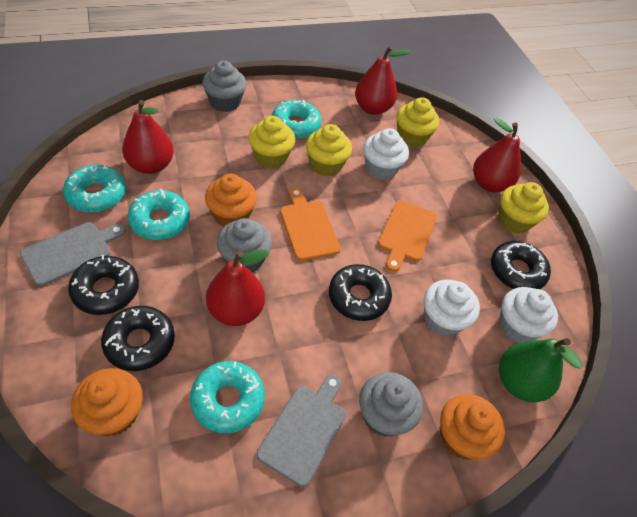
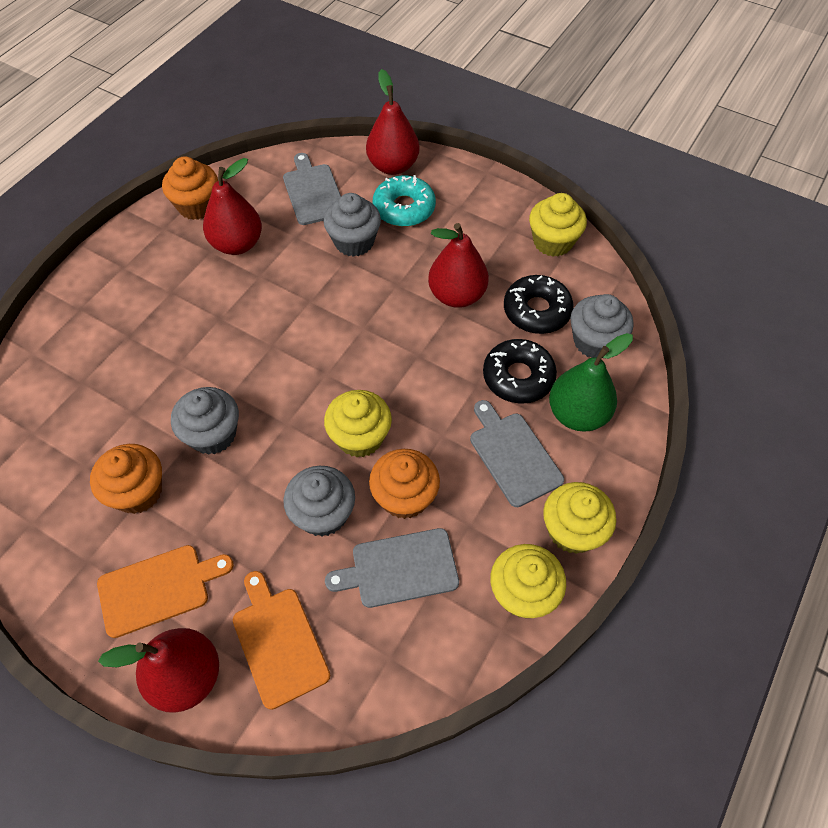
black donut: 4 -> 2
grey cupcake: 3 -> 4
grey cutting board: 2 -> 3
turquoise donut: 4 -> 1
white cupcake: 3 -> 0

